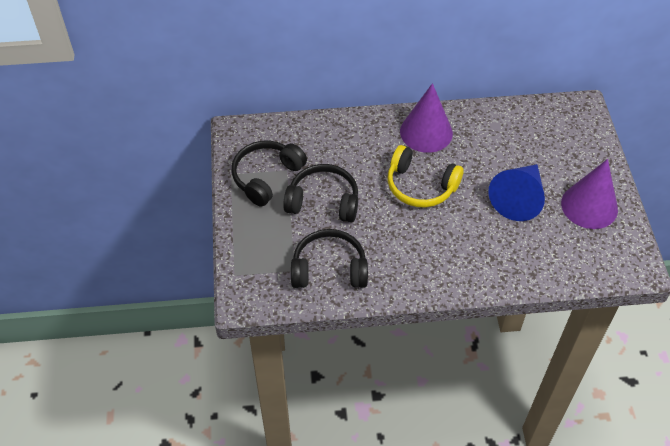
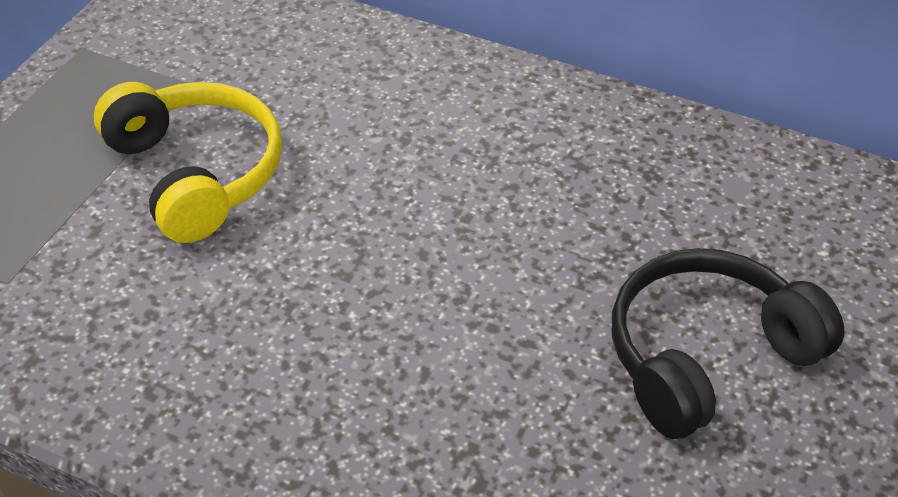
black headphones: 3 -> 1
blue cone: 1 -> 0
purple cone: 2 -> 0

